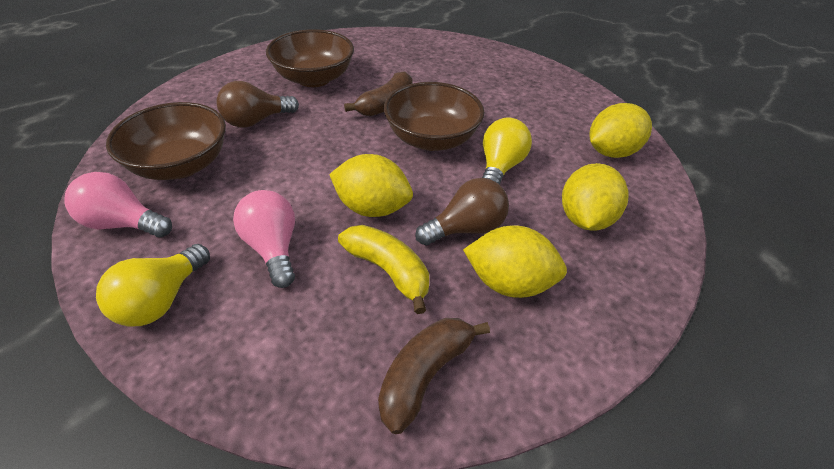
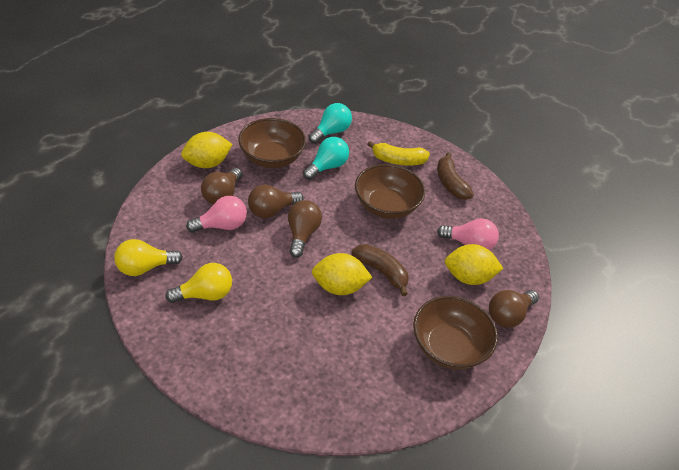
brown light bulb: 2 -> 4
turquoise light bulb: 0 -> 2
yellow lemon: 4 -> 3

